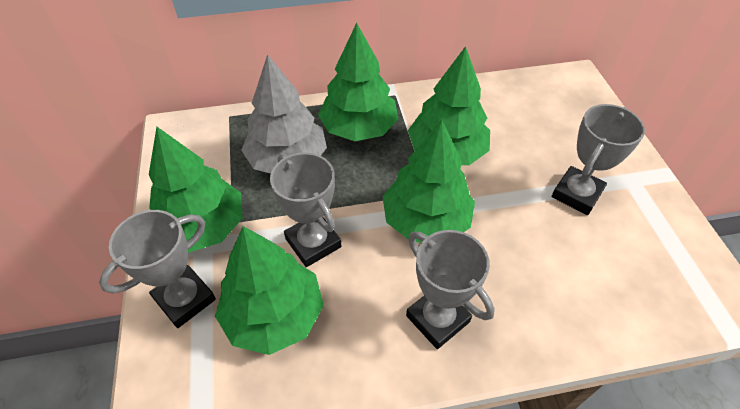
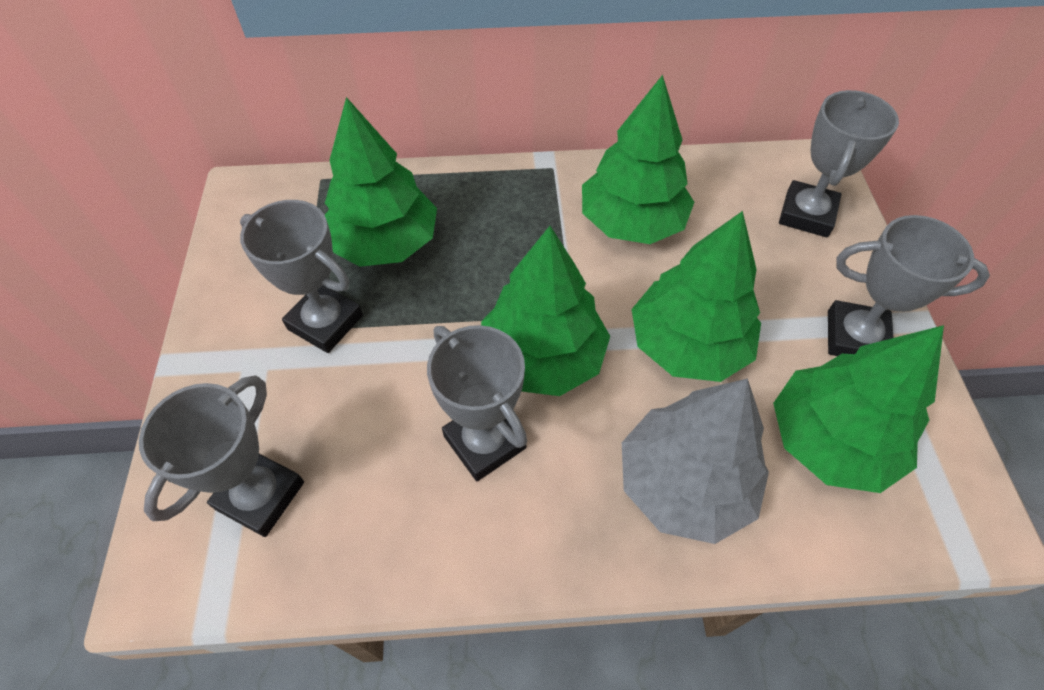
grey trophy: 4 -> 5

